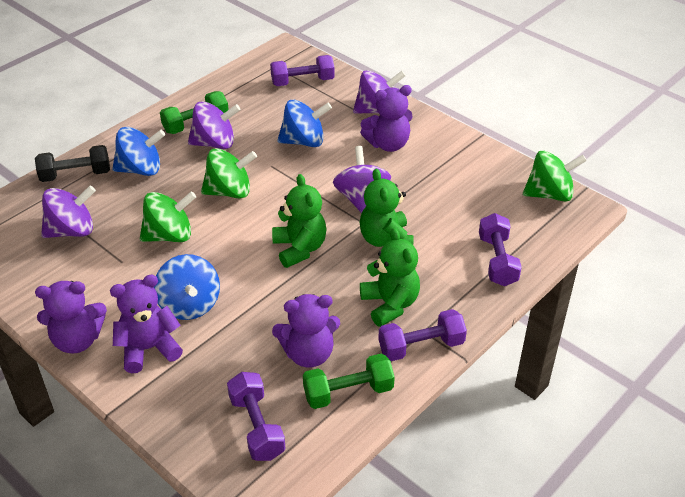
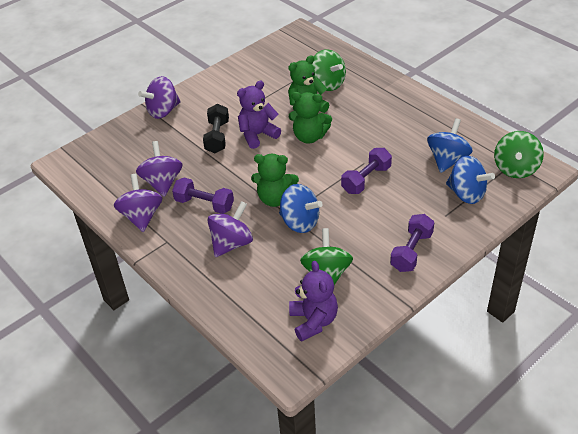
green dumbbell: 2 -> 0
purple dumbbell: 4 -> 3
purple teddy bear: 4 -> 2

